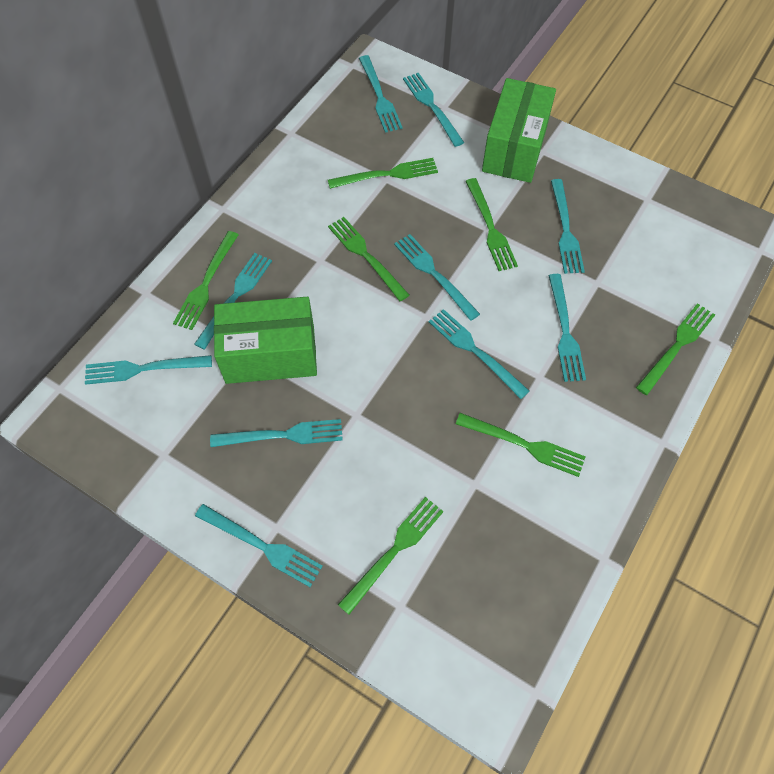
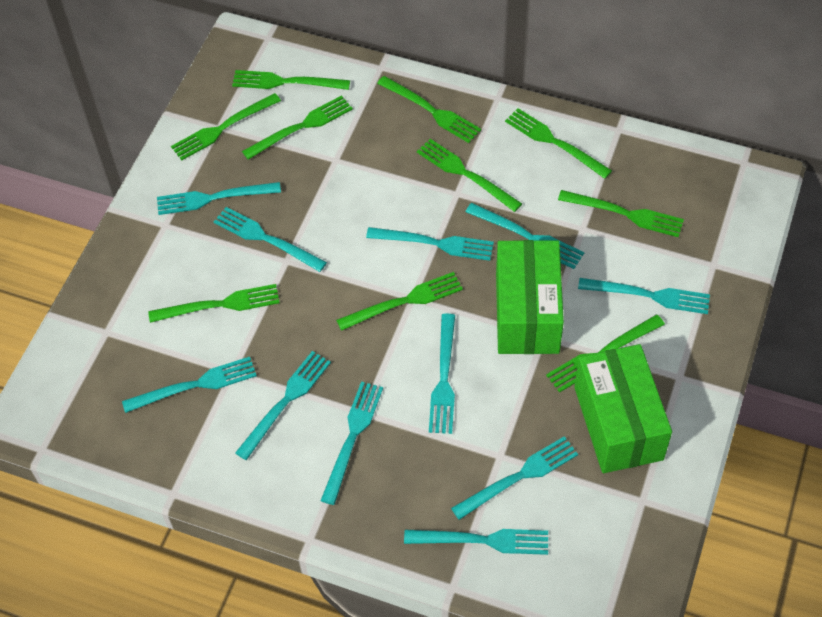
green fork: 7 -> 10
turquoise fork: 10 -> 11

